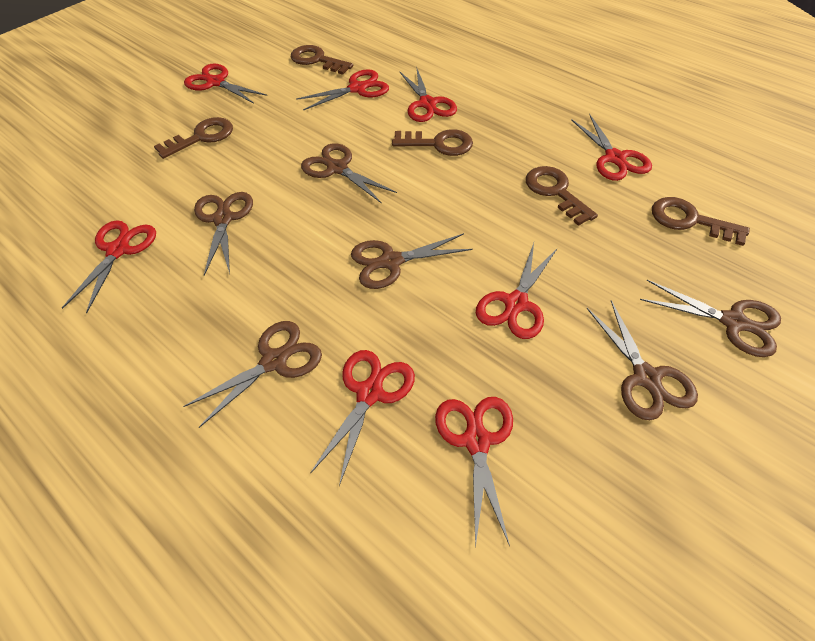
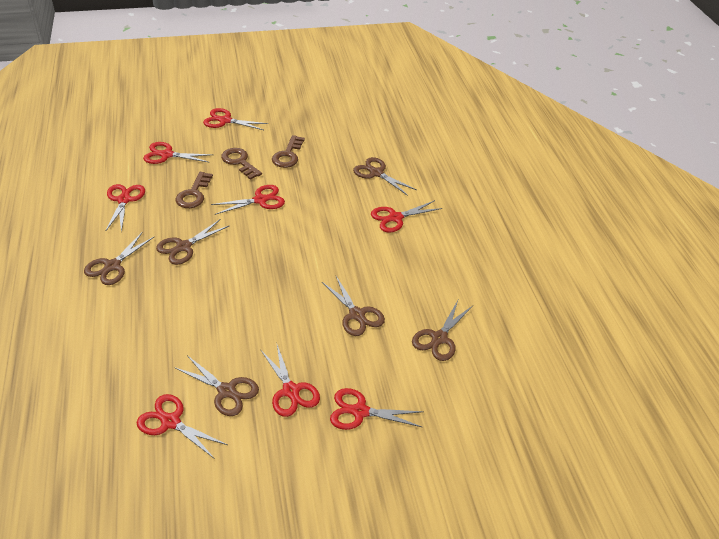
brown key: 5 -> 3

